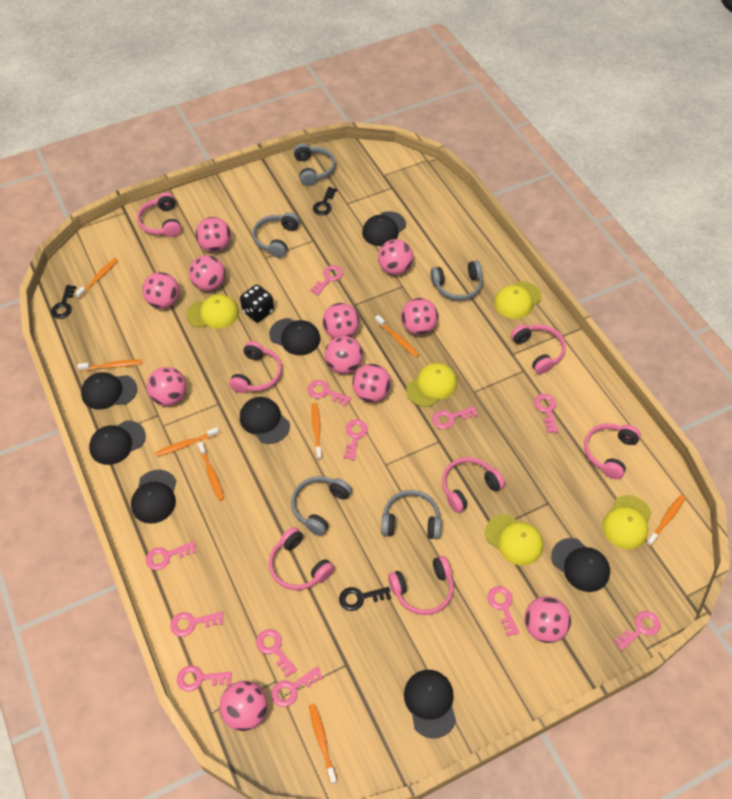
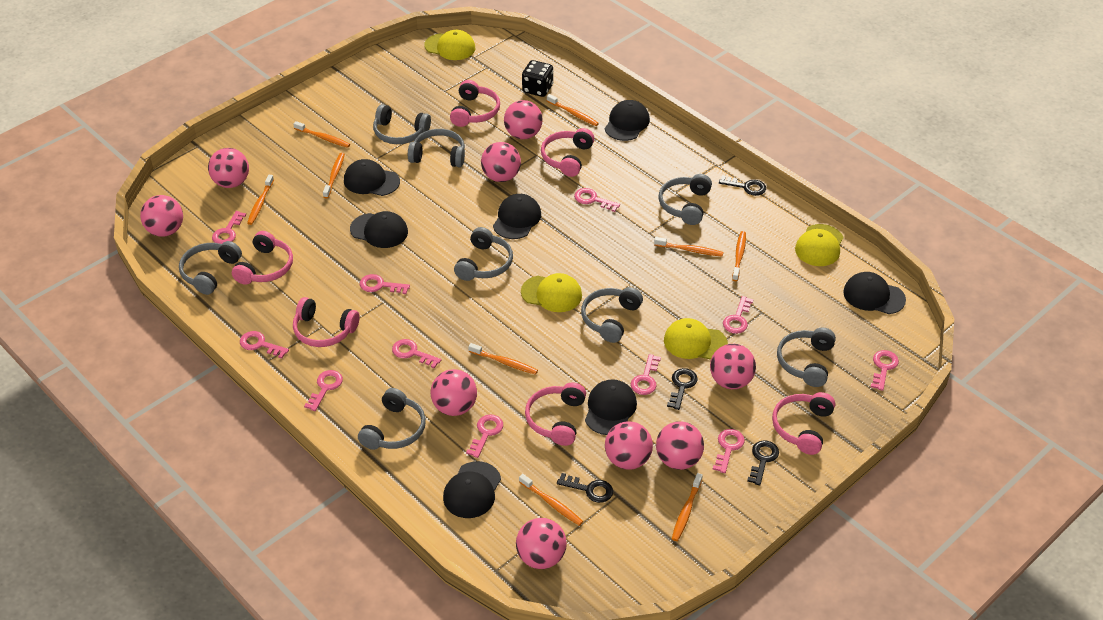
black cap: 8 -> 7
black key: 3 -> 4
grey headphones: 5 -> 8
orange toothbrush: 8 -> 9
pink ball: 11 -> 9
pink headphones: 7 -> 6
pink key: 12 -> 11
yellow cap: 5 -> 4

